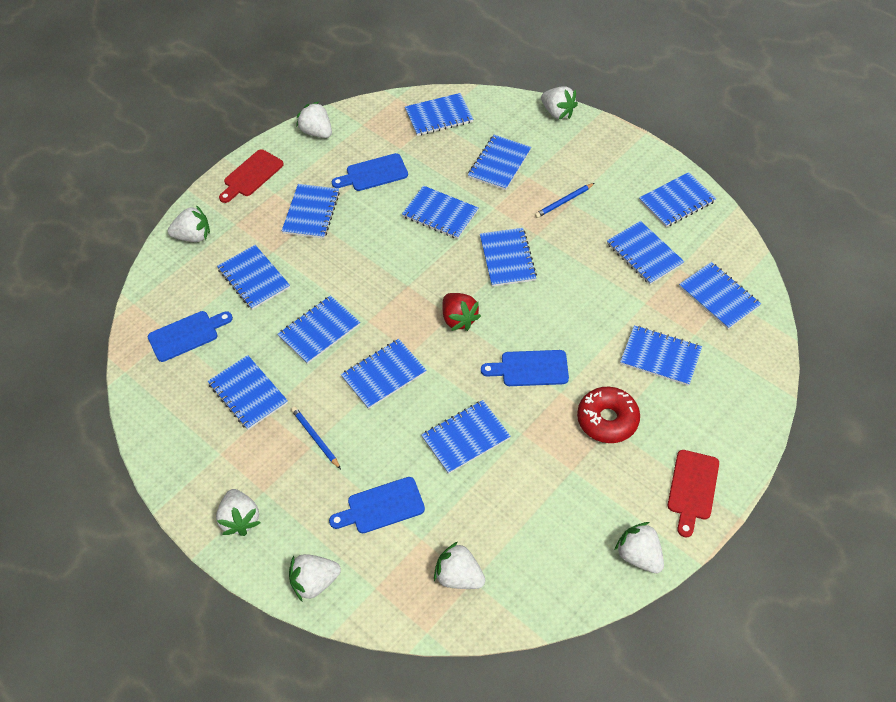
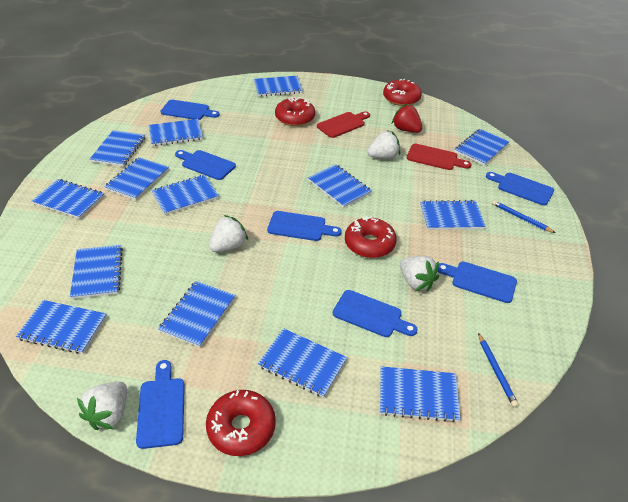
blue cutting board: 4 -> 7
red donut: 1 -> 4
white strawberry: 7 -> 4

